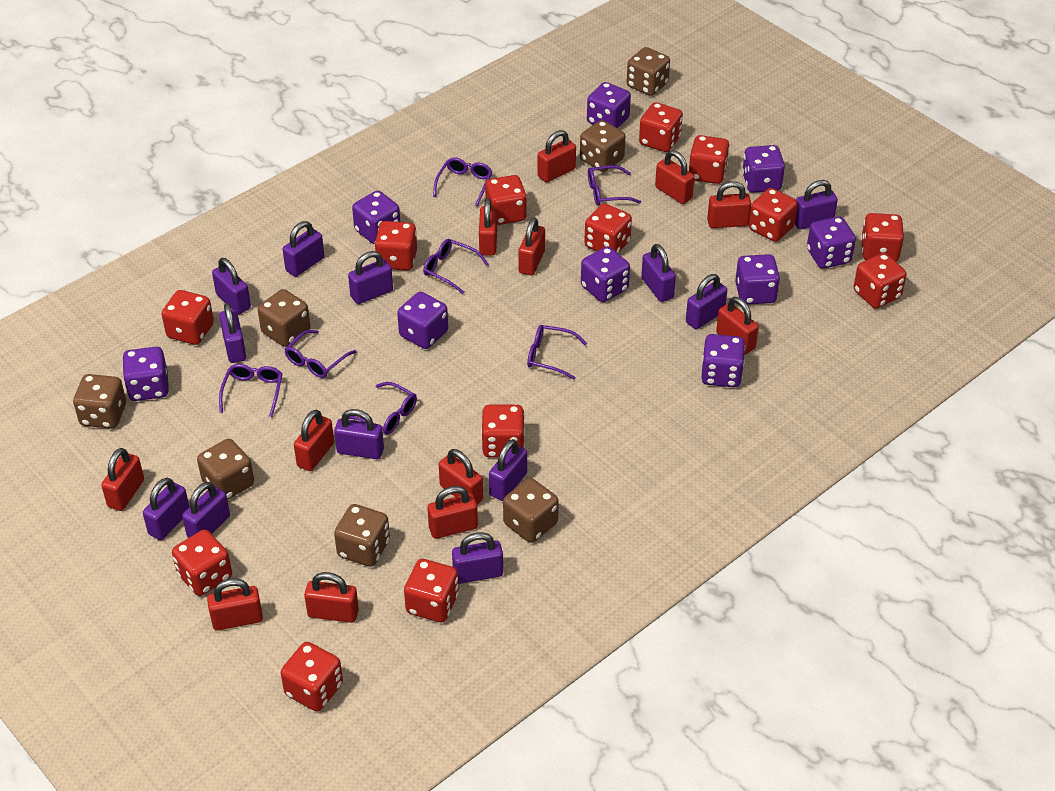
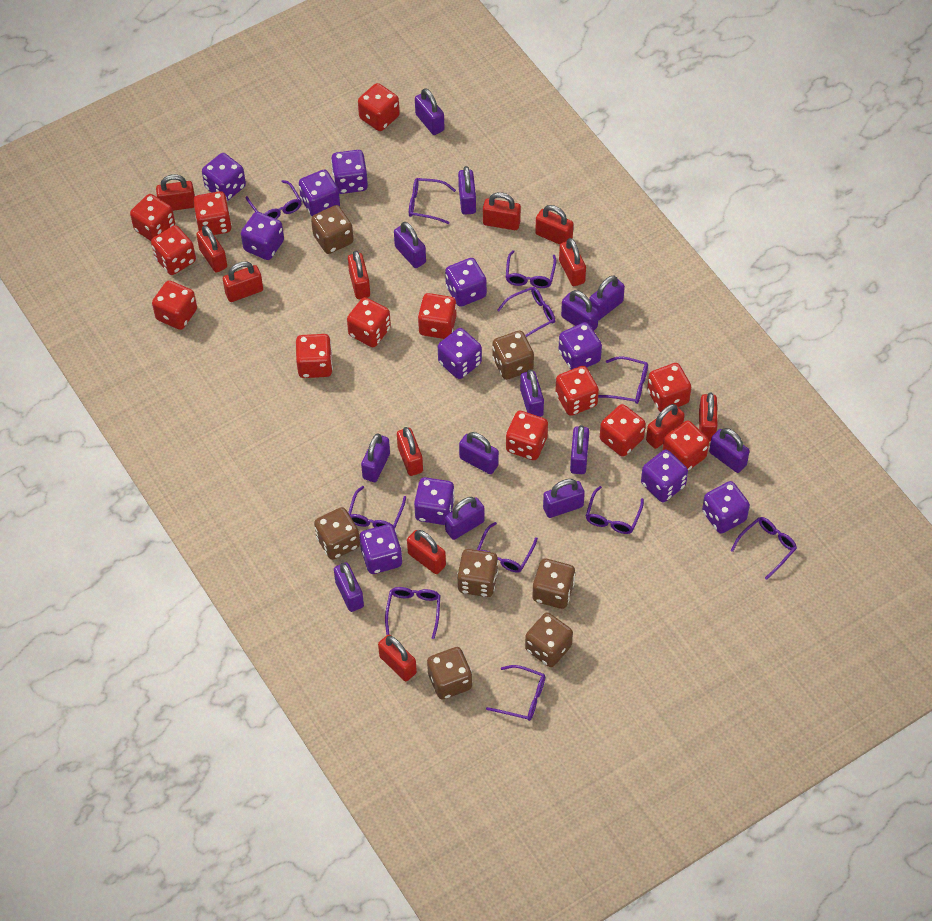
purple dice: 9 -> 11
purple glasses: 7 -> 11
purple padlock: 12 -> 13

